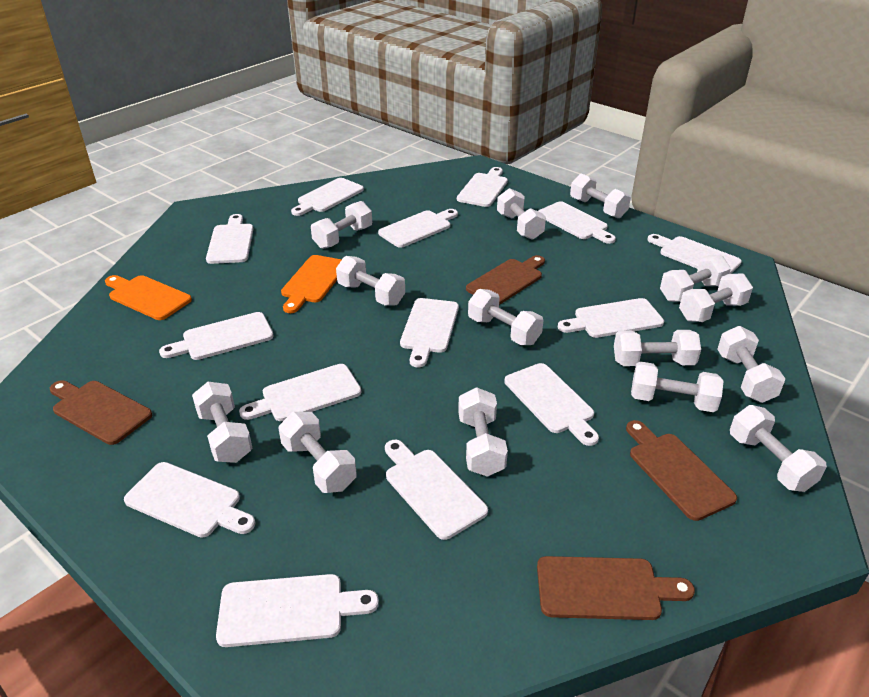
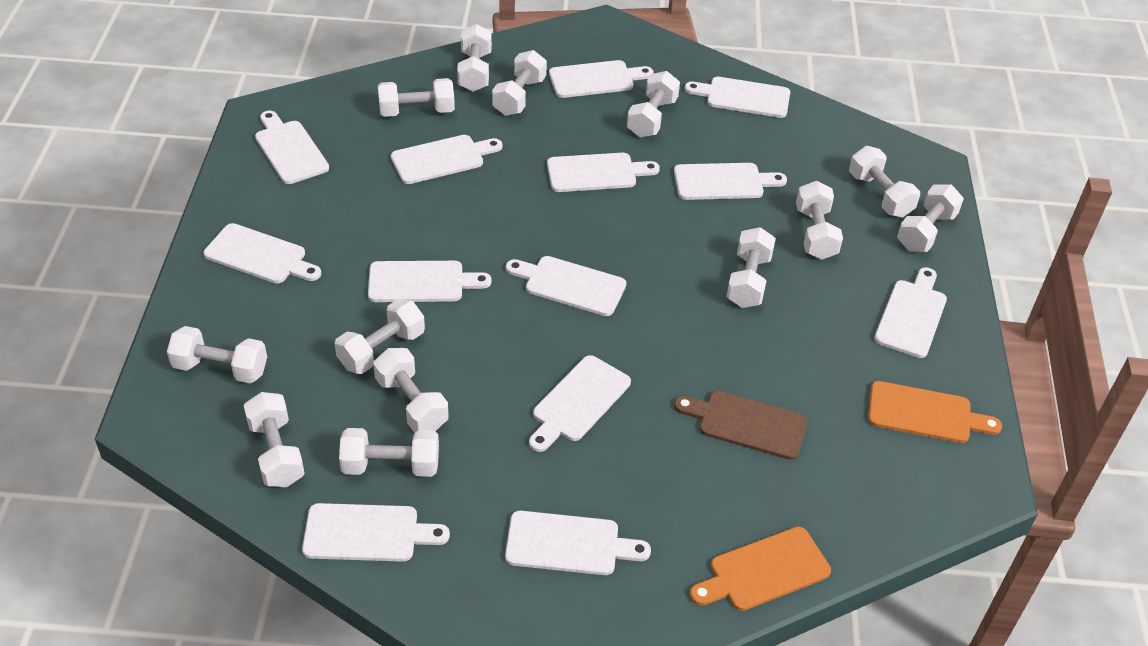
brown cutting board: 4 -> 1
white cutting board: 14 -> 13
white dumbbell: 14 -> 13

